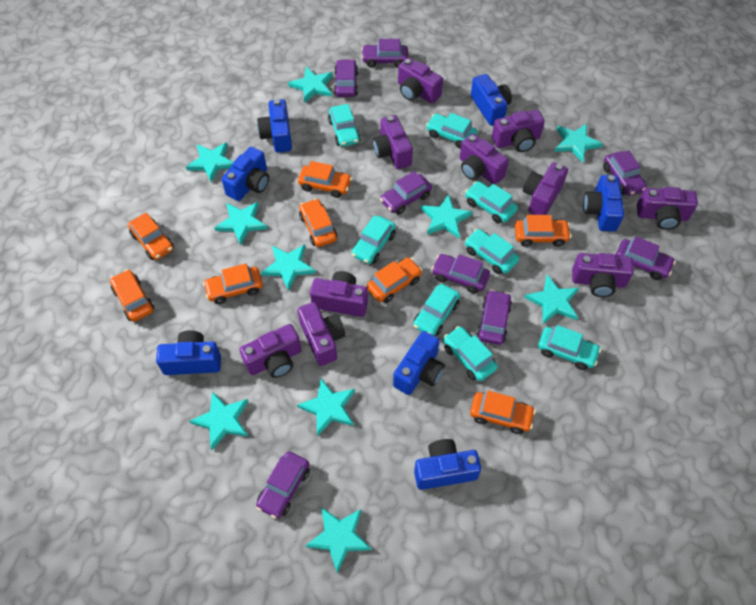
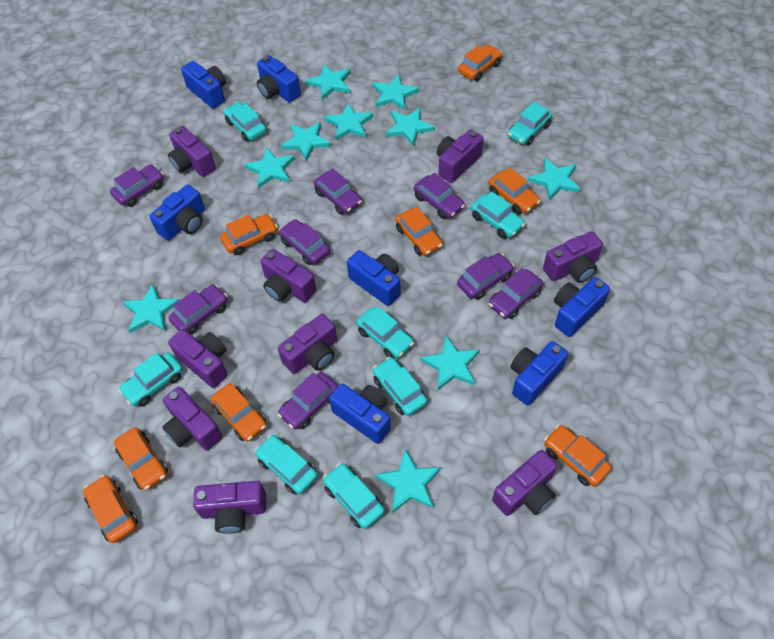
purple camera: 10 -> 9

